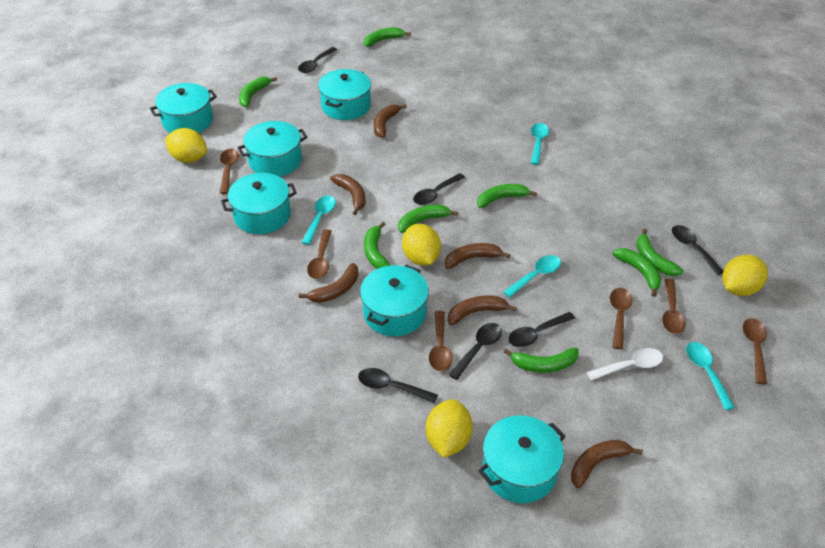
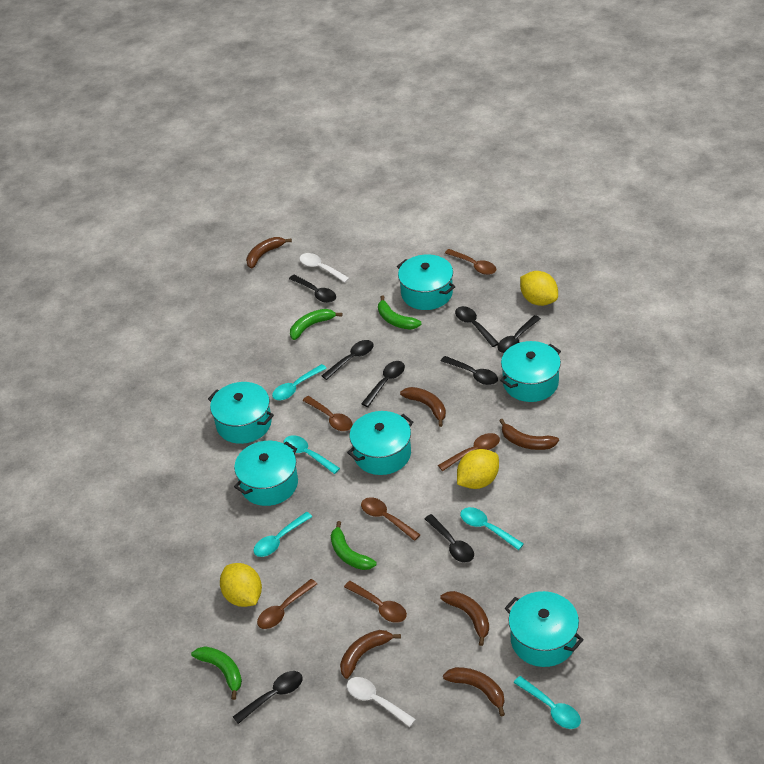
black spoon: 6 -> 8
green banana: 8 -> 4
turquoise spoon: 4 -> 5
white spoon: 1 -> 2
yellow lemon: 4 -> 3

